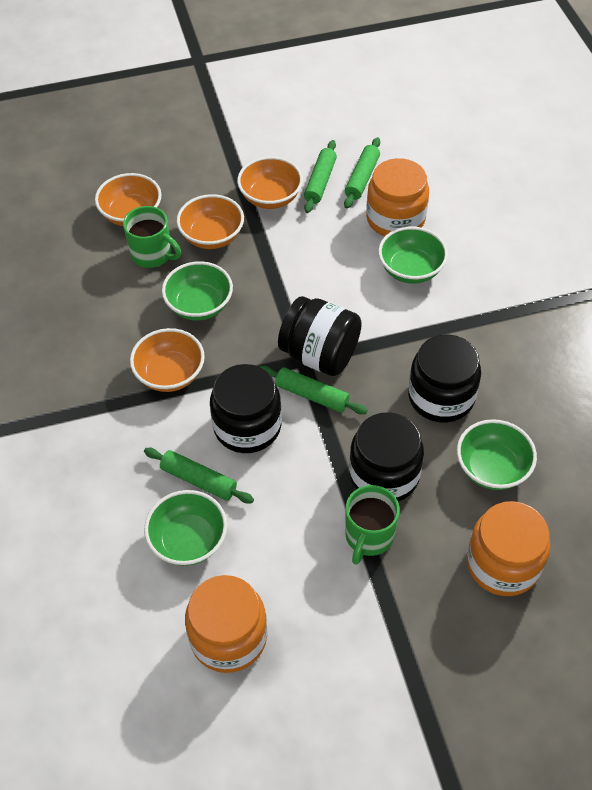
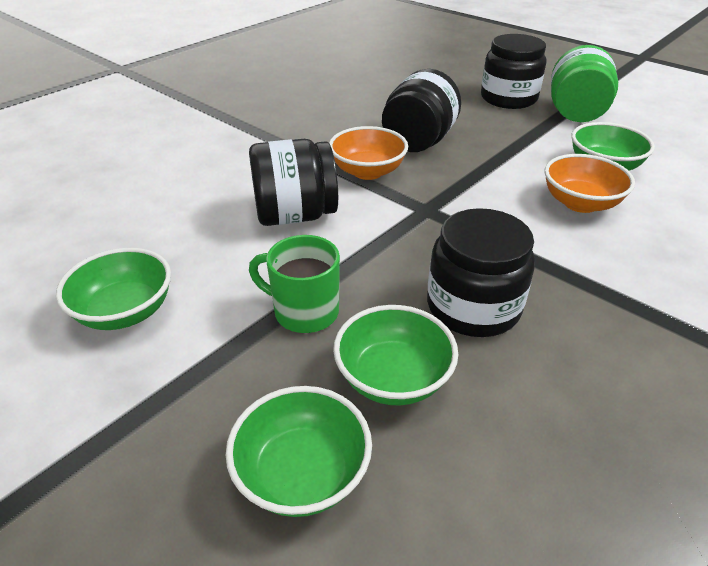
green jar: 0 -> 1
green mug: 2 -> 1
green rolling pin: 4 -> 0
orange bowl: 4 -> 2
orange jar: 3 -> 0

